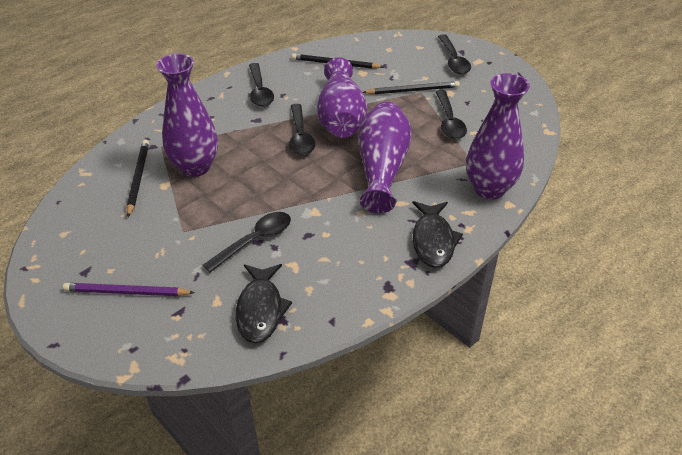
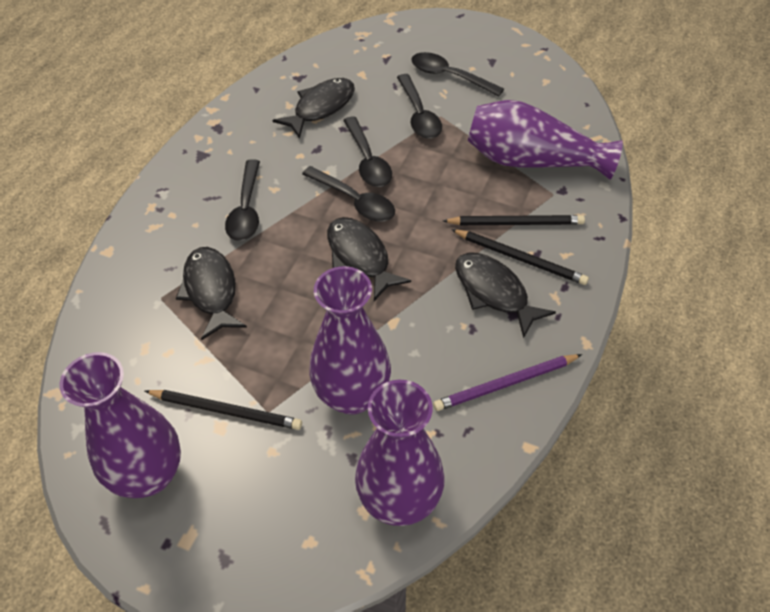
black fish: 2 -> 4

